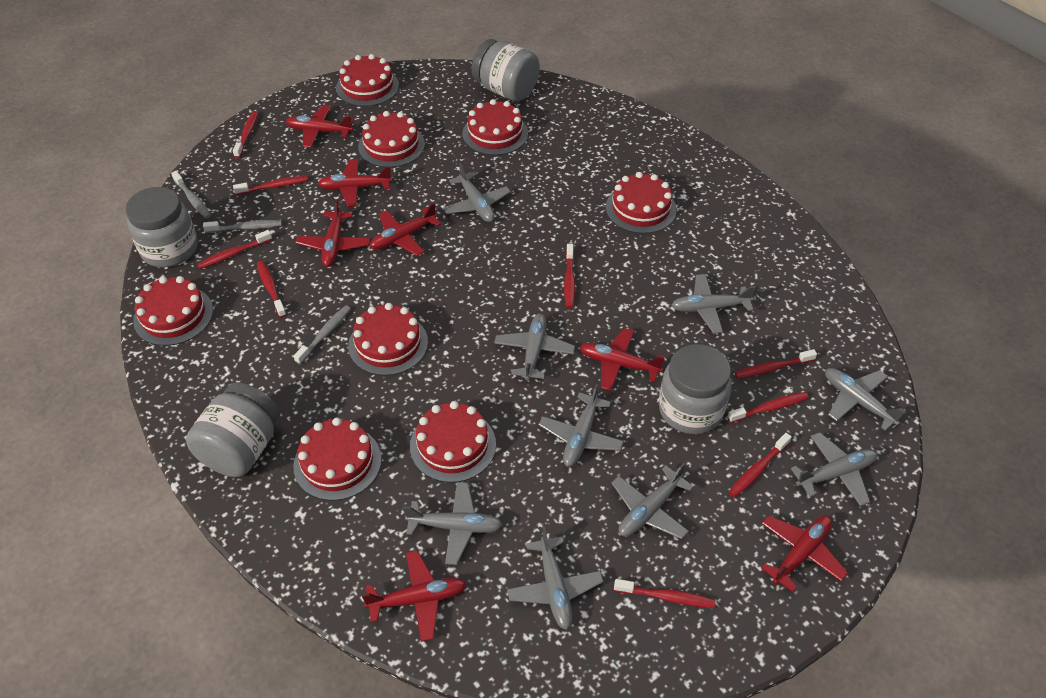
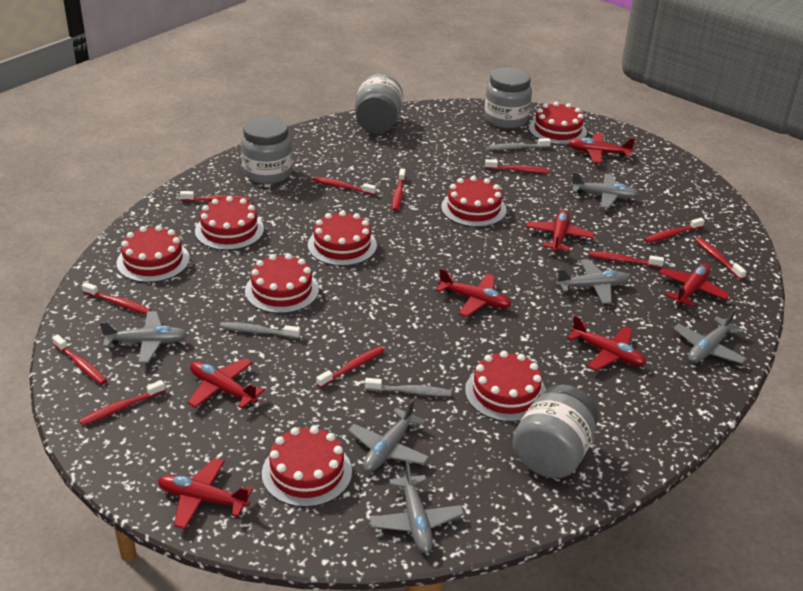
grey plane: 9 -> 6
red toothbrush: 9 -> 11

